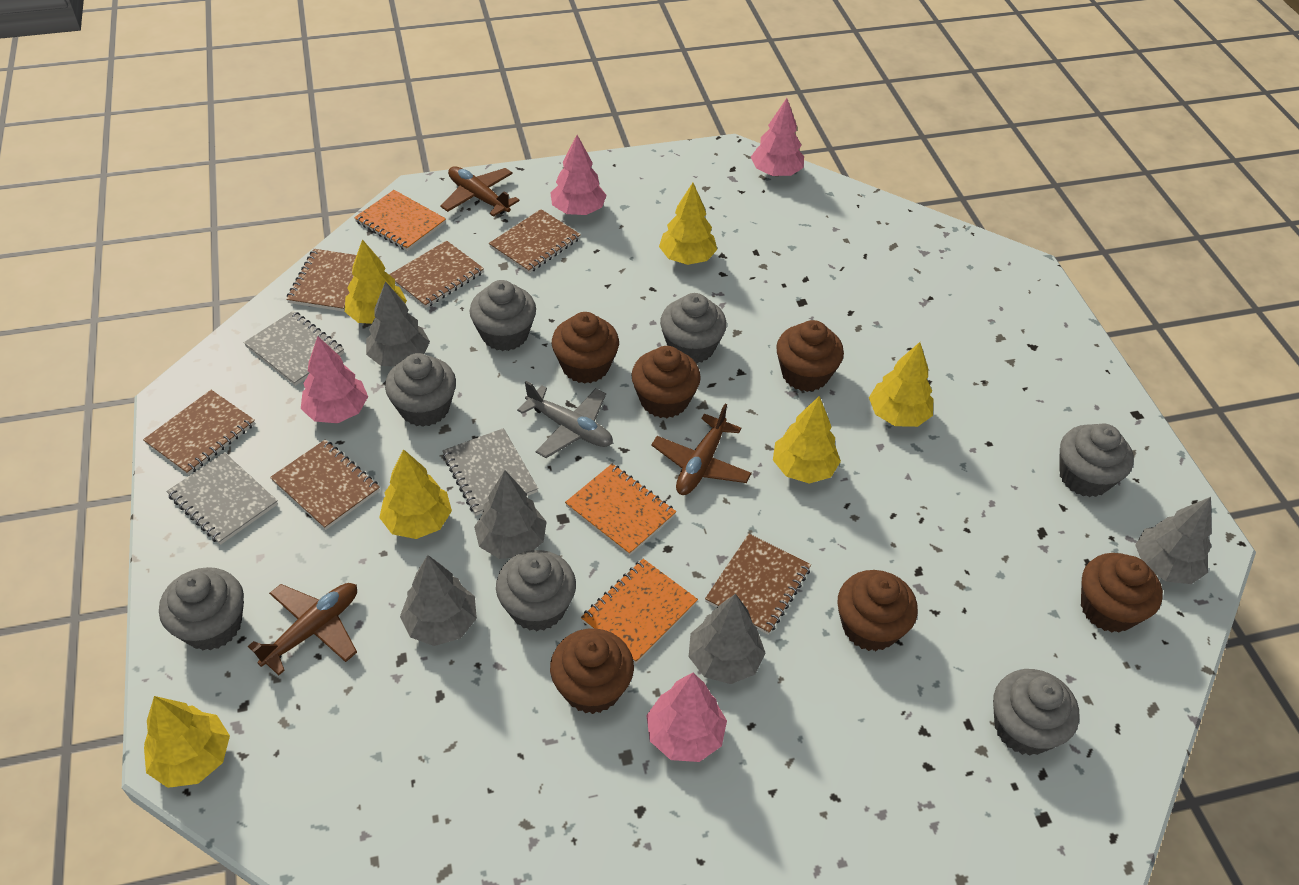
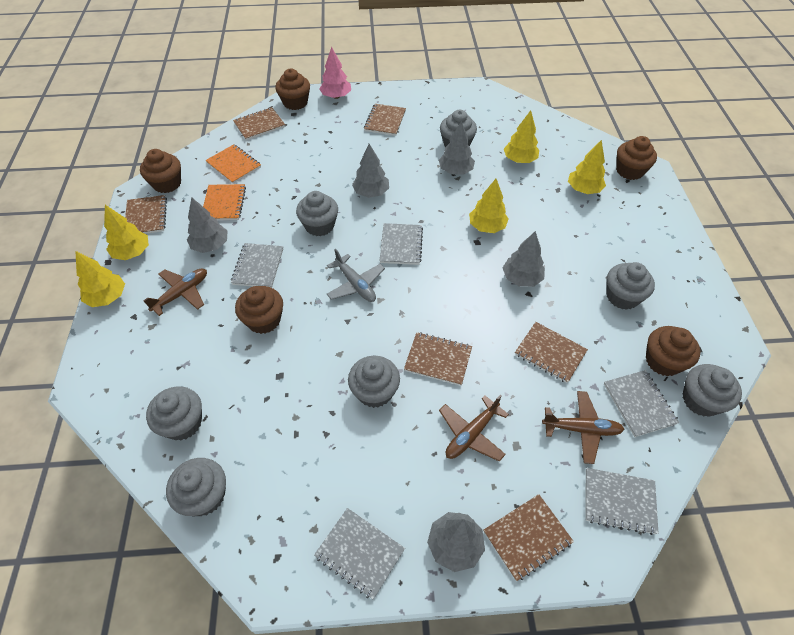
brown cupcake: 6 -> 5
grey notebook: 3 -> 5
orange notebook: 3 -> 2
pink tree: 4 -> 1
yellow tree: 6 -> 5

